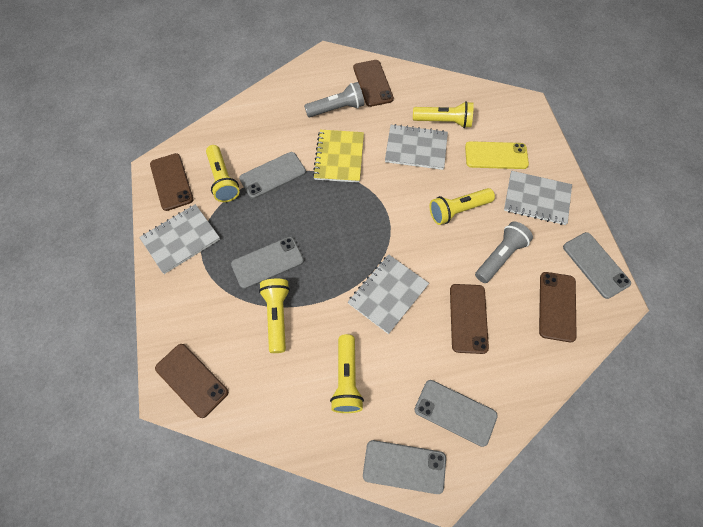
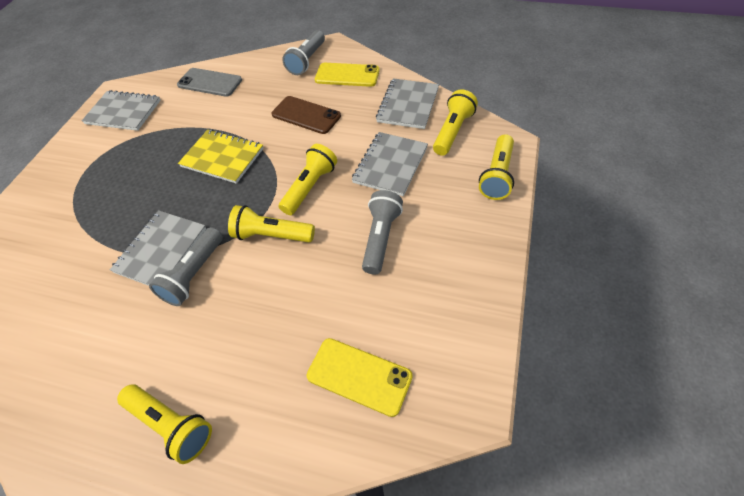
brown phone: 5 -> 1
grey flashlight: 2 -> 3
grey phone: 5 -> 1
yellow phone: 1 -> 2

